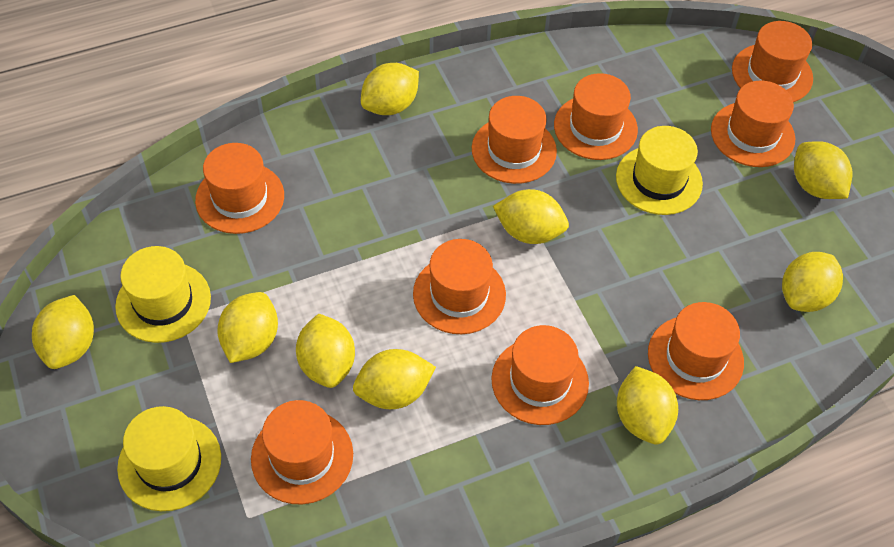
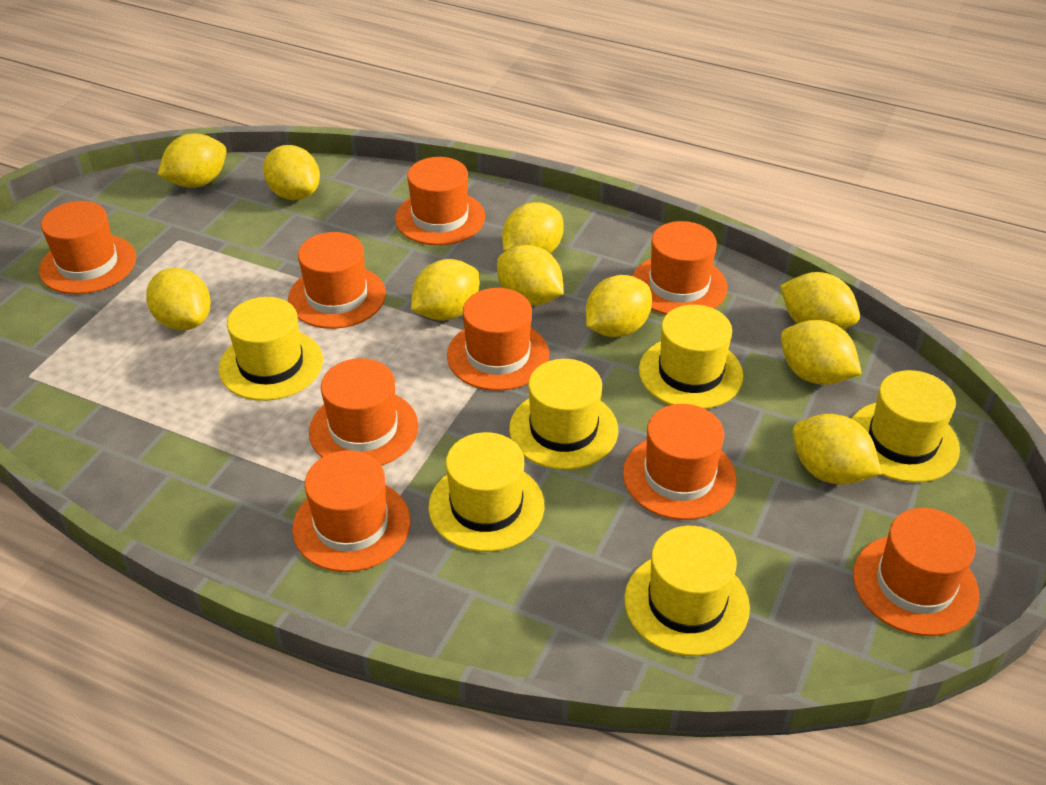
yellow hat: 3 -> 6
yellow lemon: 9 -> 10

